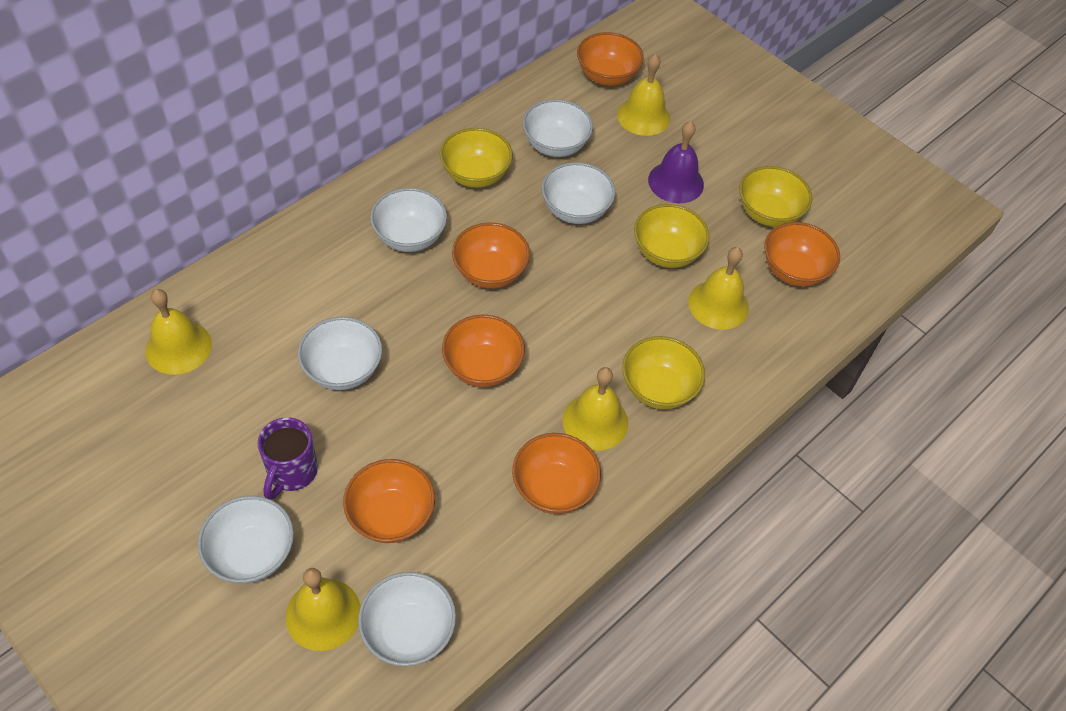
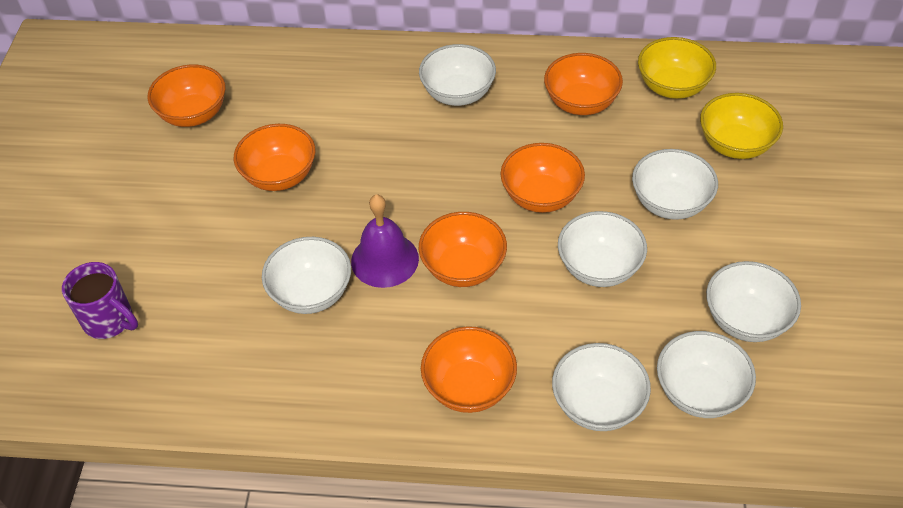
white bowl: 6 -> 7
yellow bell: 5 -> 0
yellow bowl: 4 -> 2

